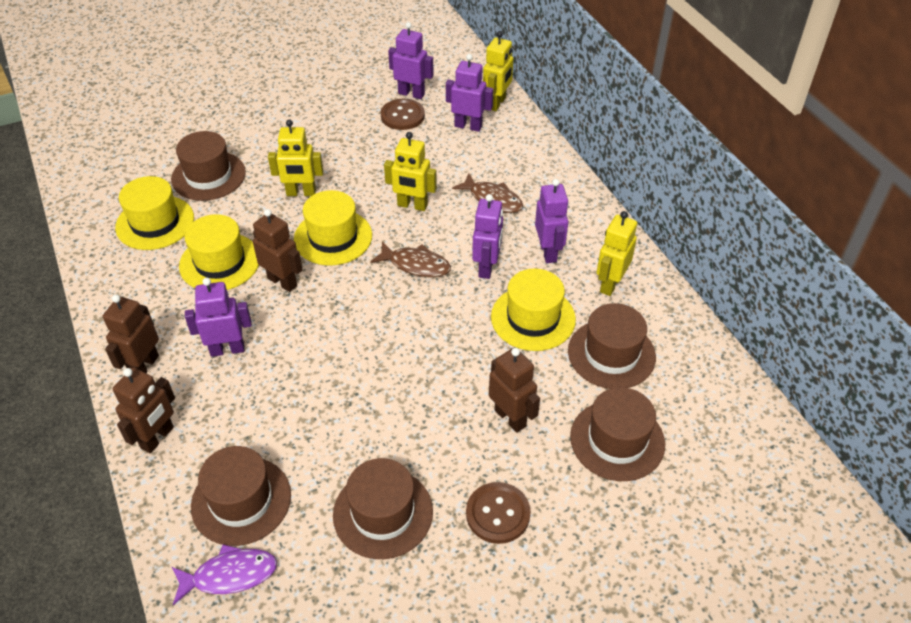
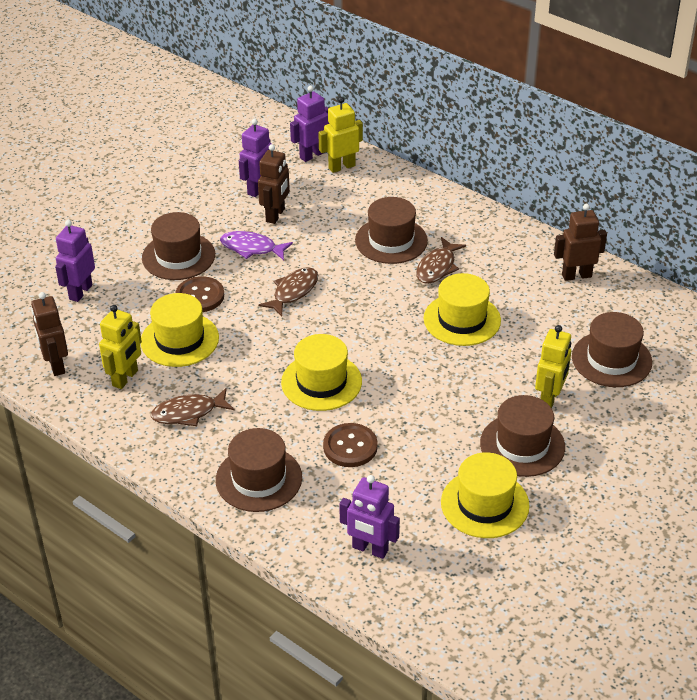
brown fish: 2 -> 3
brown robot: 4 -> 3
purple robot: 5 -> 4
yellow robot: 4 -> 3

